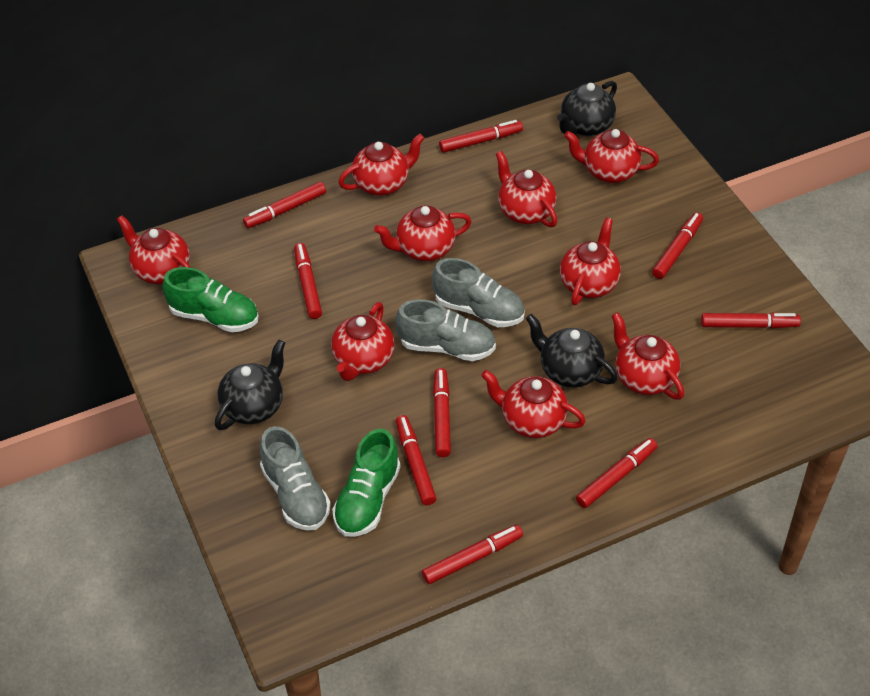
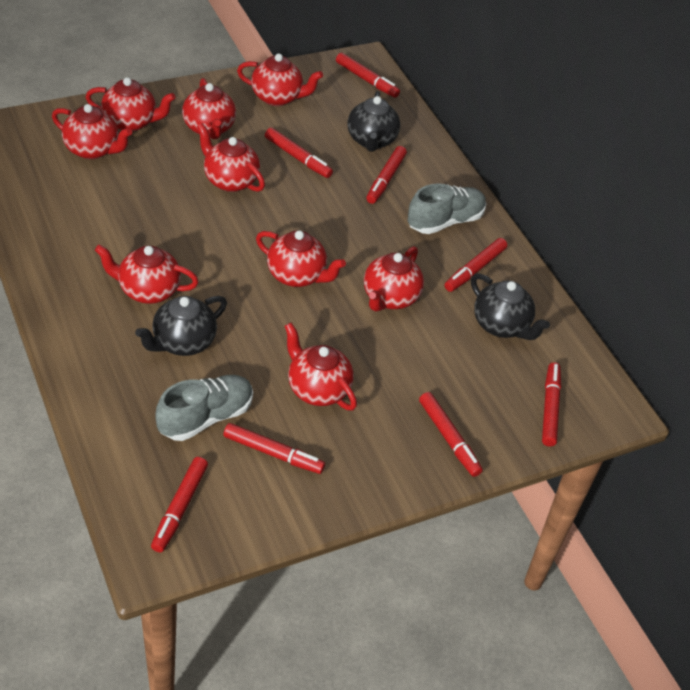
green shoe: 2 -> 0
grey shoe: 3 -> 2
red marker: 9 -> 8

